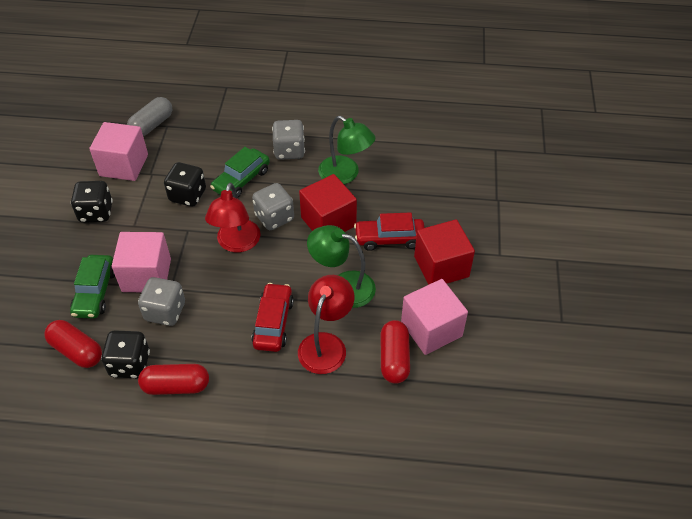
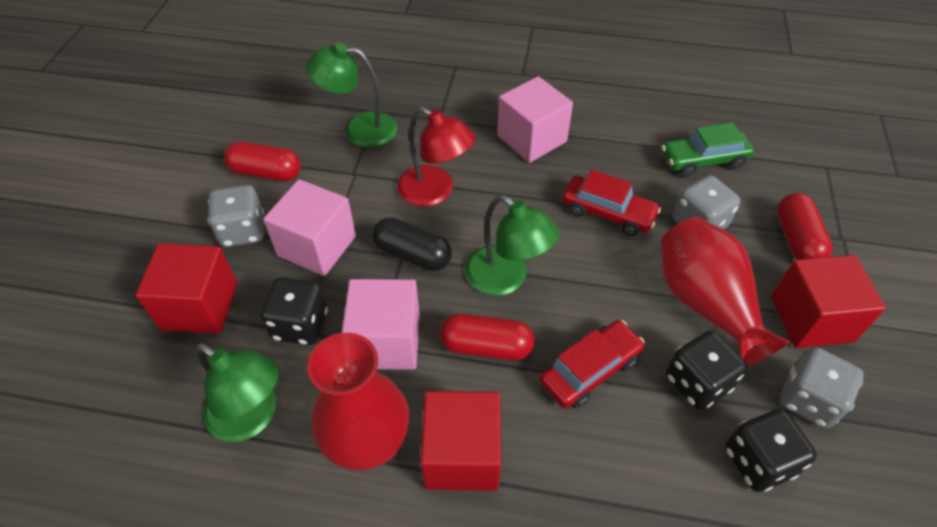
black capsule: 0 -> 1
green car: 2 -> 1
green lamp: 2 -> 3
grey capsule: 1 -> 0
red cube: 2 -> 3
red lamp: 2 -> 1
red vase: 0 -> 2

